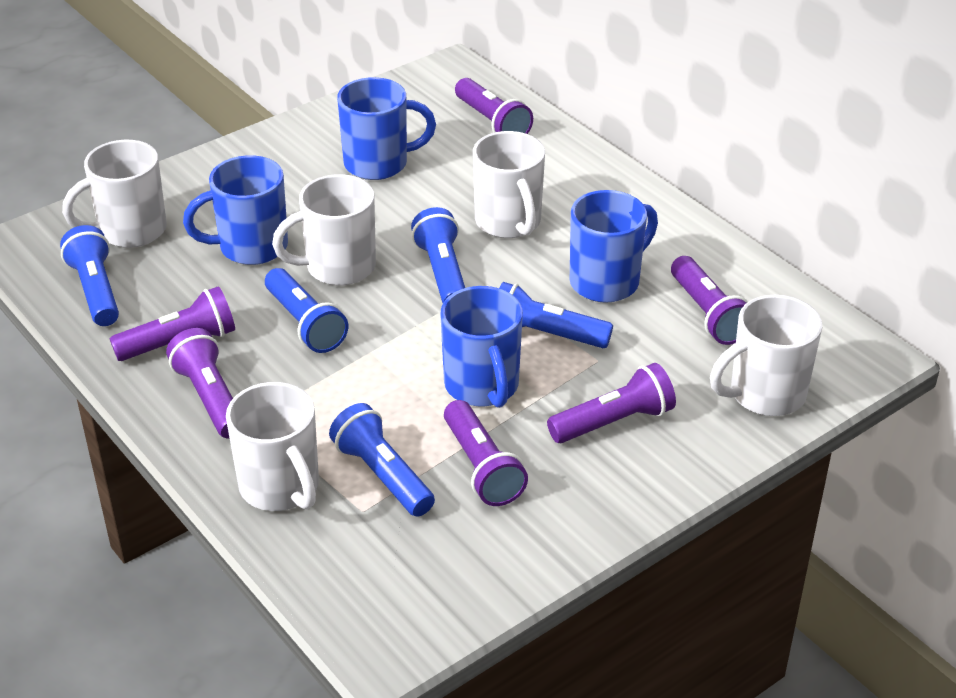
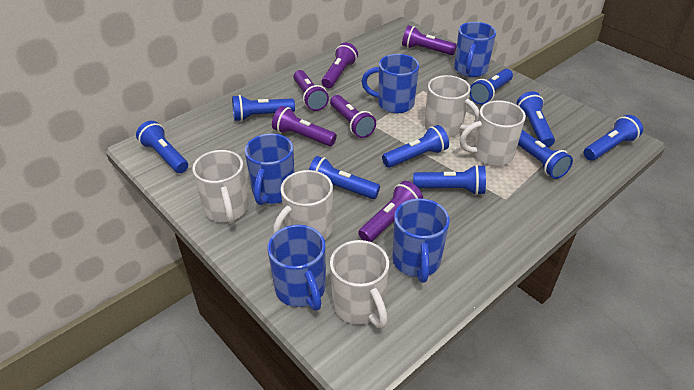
blue flashlight: 5 -> 9
blue mug: 4 -> 5

